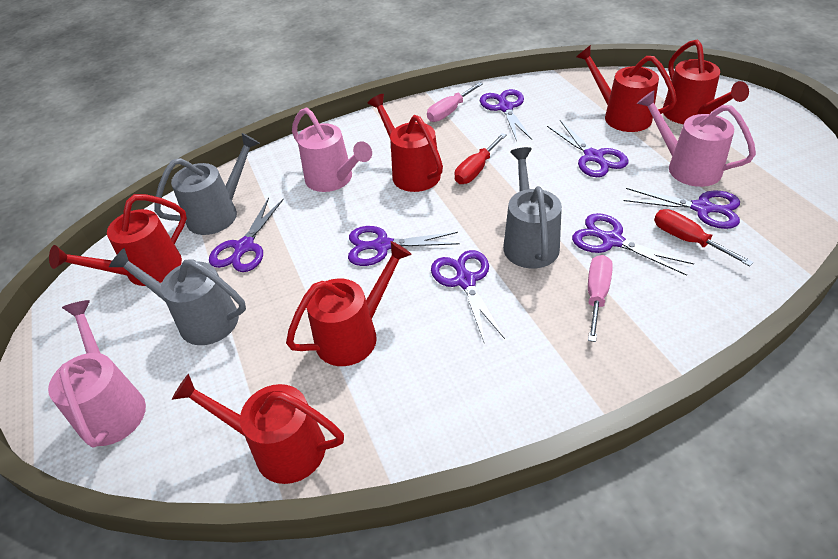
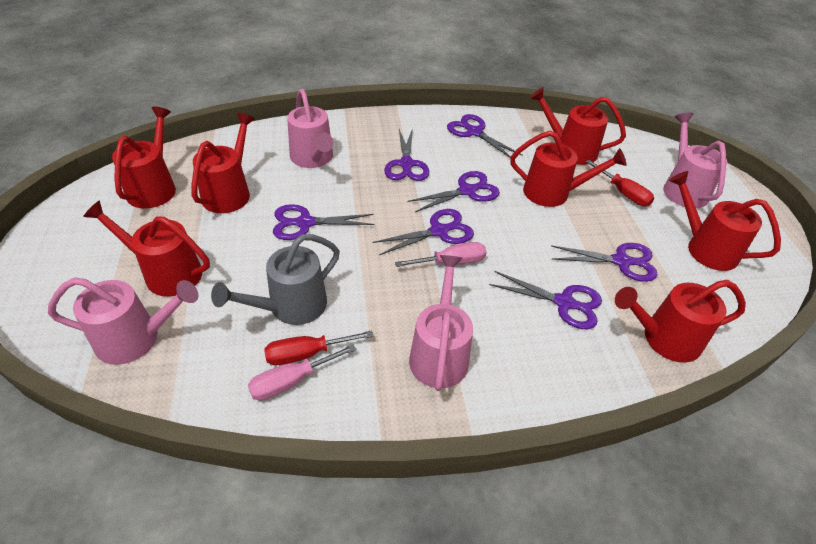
grey watering can: 3 -> 1
pink watering can: 3 -> 4
red watering can: 6 -> 7

